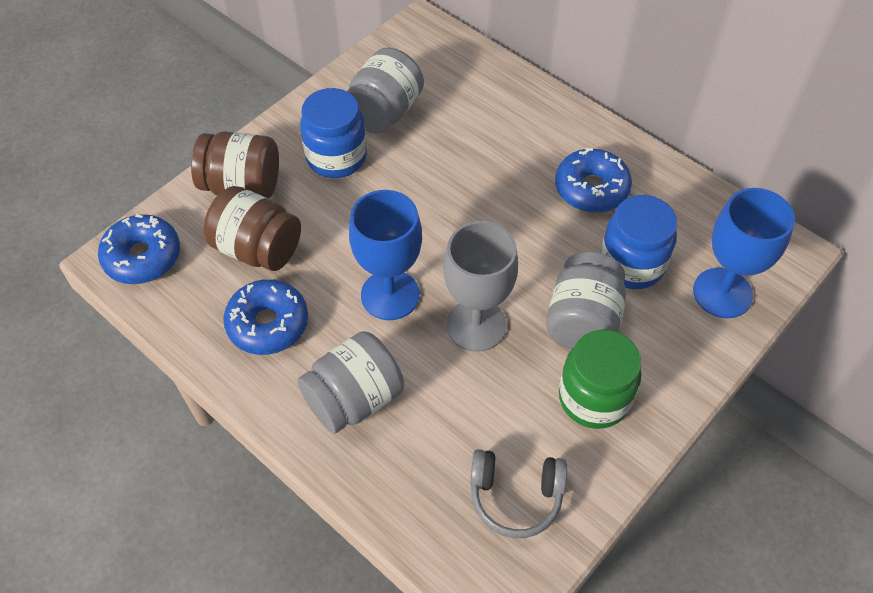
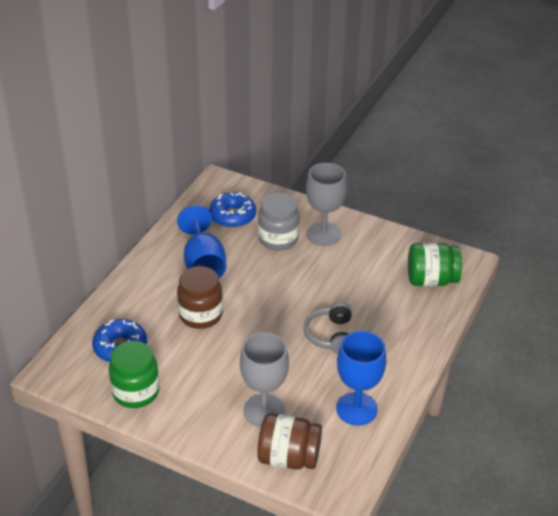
blue donut: 3 -> 2
blue jar: 2 -> 0
green jar: 1 -> 2
grey goblet: 1 -> 2
grey jar: 3 -> 1

